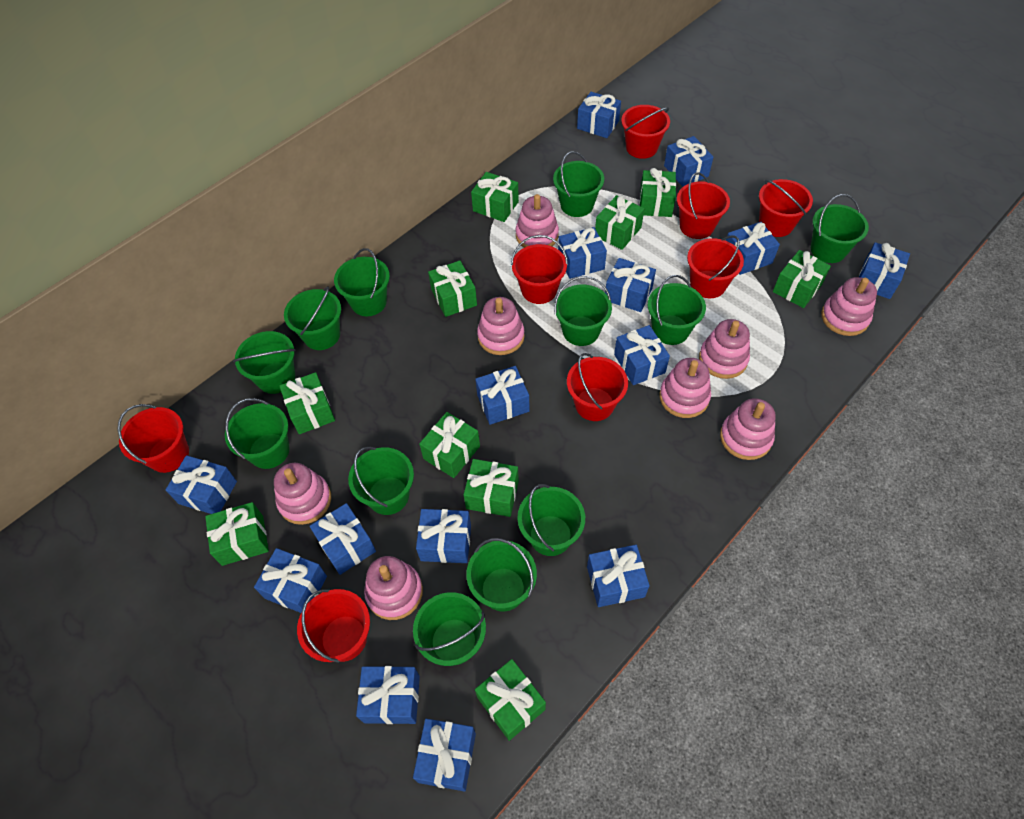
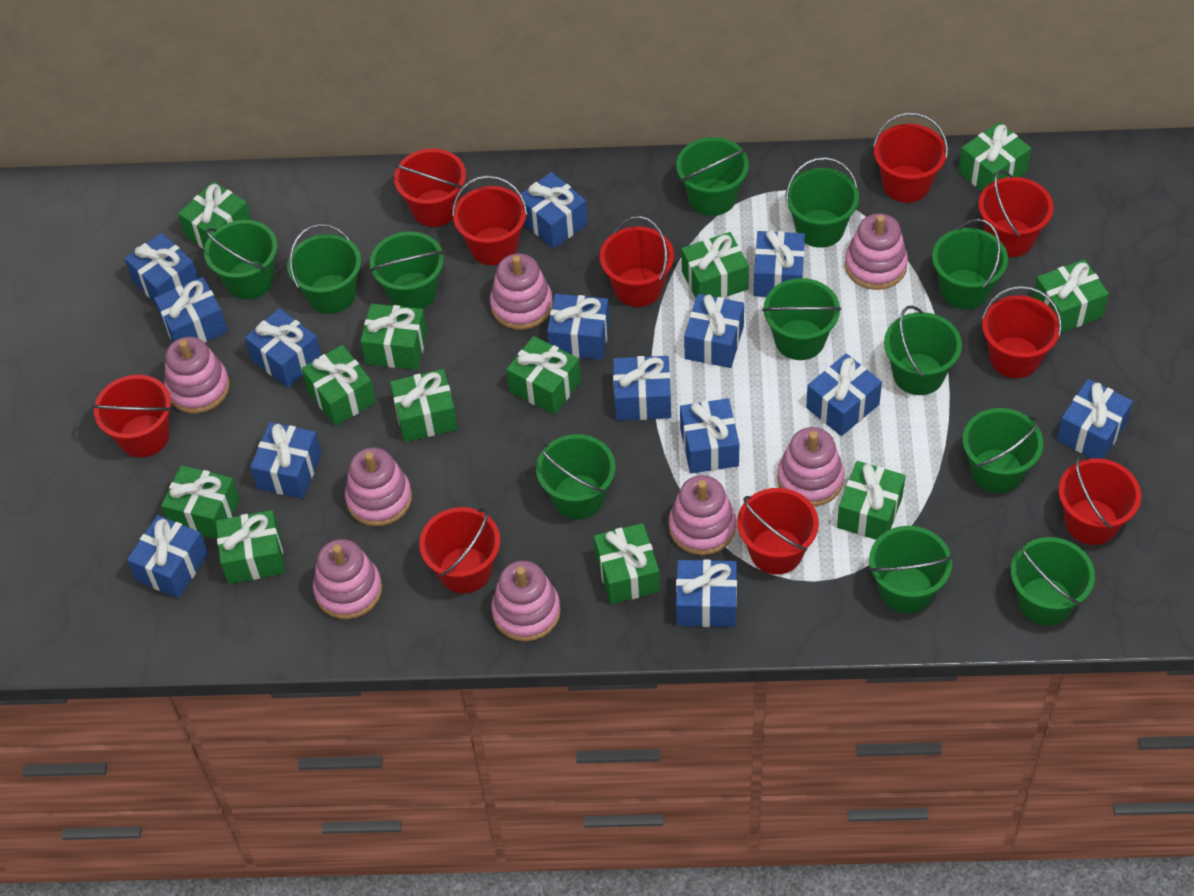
blue gift: 15 -> 14
green gift: 10 -> 12
red bucket: 8 -> 10

